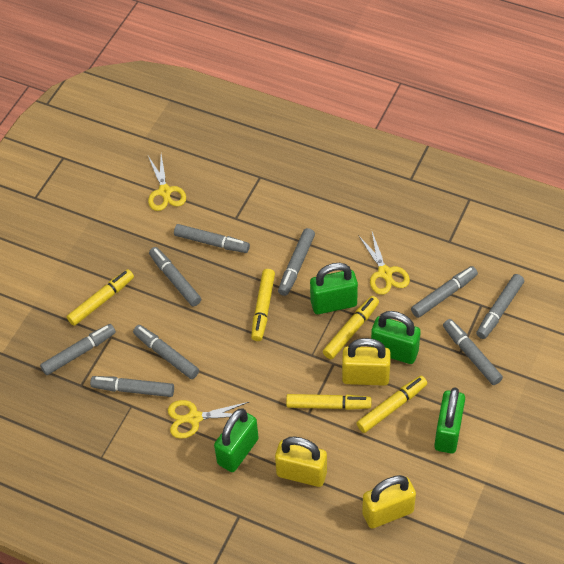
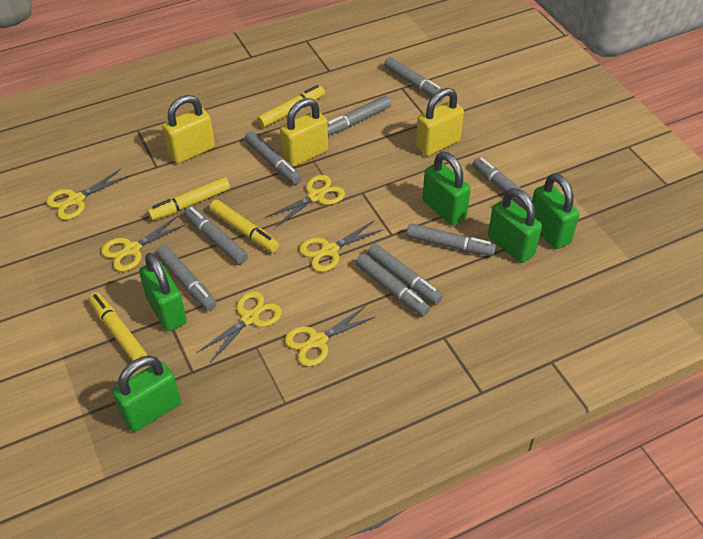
green padlock: 4 -> 5
yellow marker: 5 -> 4
yellow scissors: 3 -> 6

